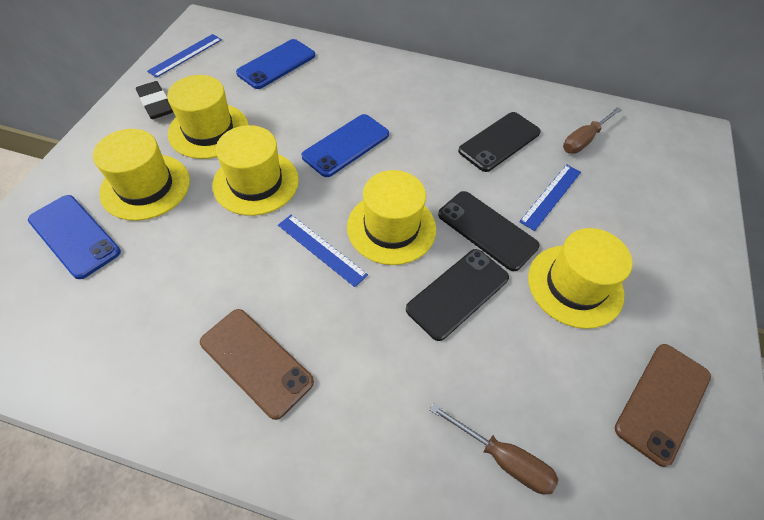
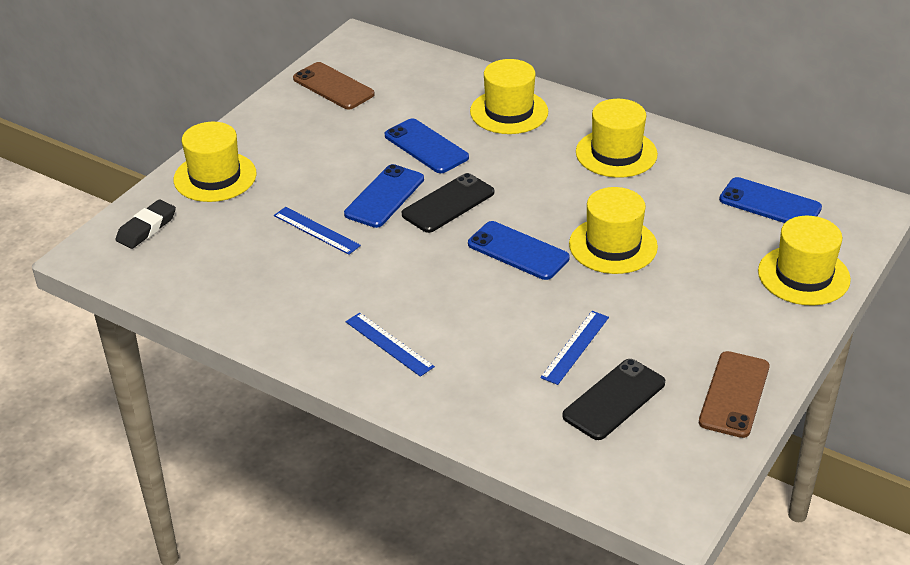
black phone: 3 -> 2
blue phone: 3 -> 4
brown screwdriver: 2 -> 0

